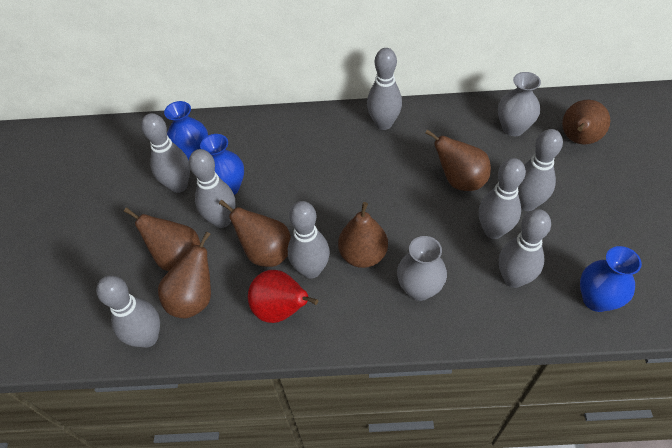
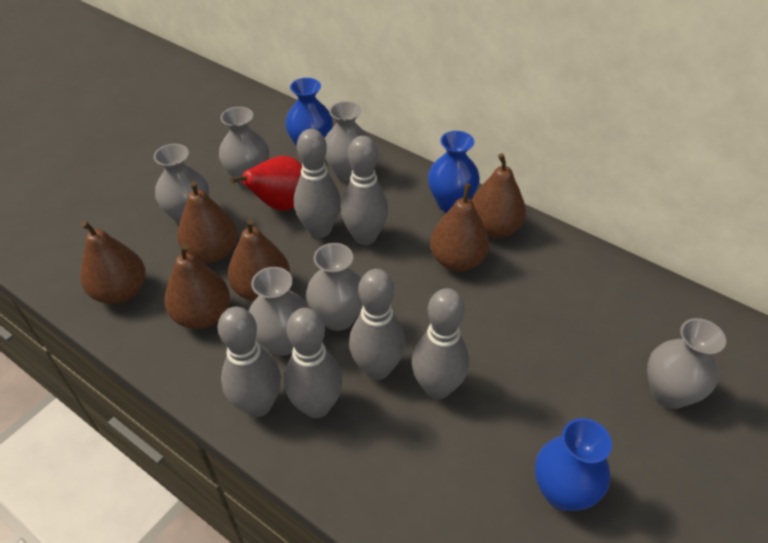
grey bowling pin: 8 -> 6
grey vase: 2 -> 6

